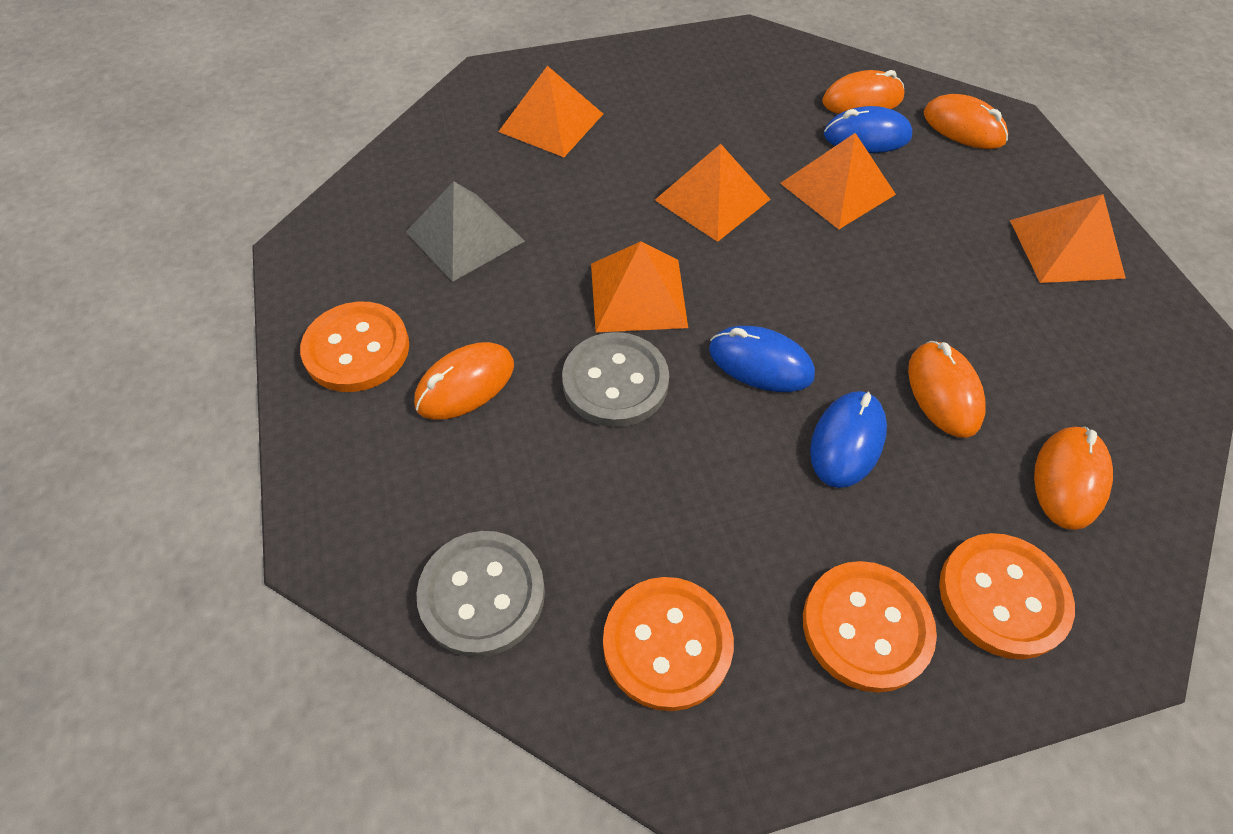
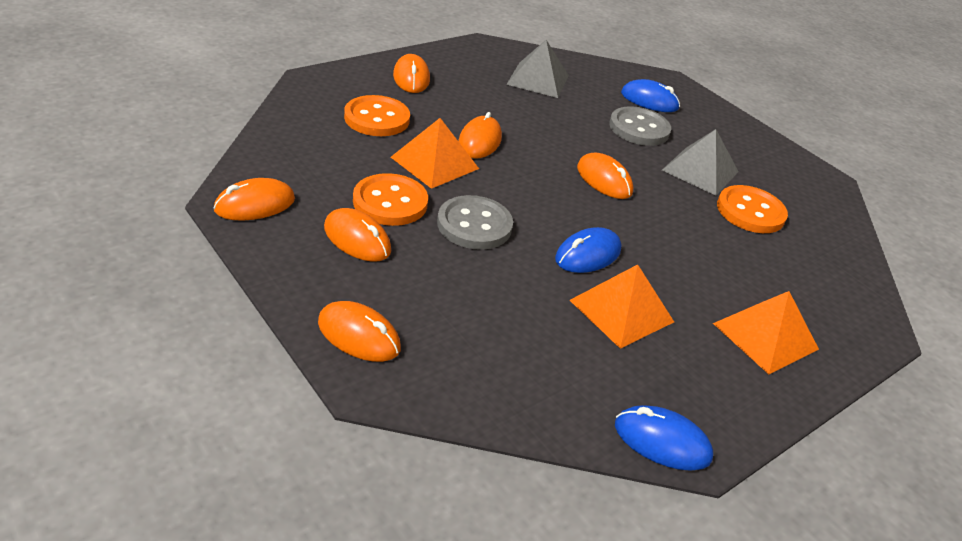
grey pyramid: 1 -> 2
orange button: 4 -> 3
orange mouse: 5 -> 6
orange pyramid: 5 -> 3

